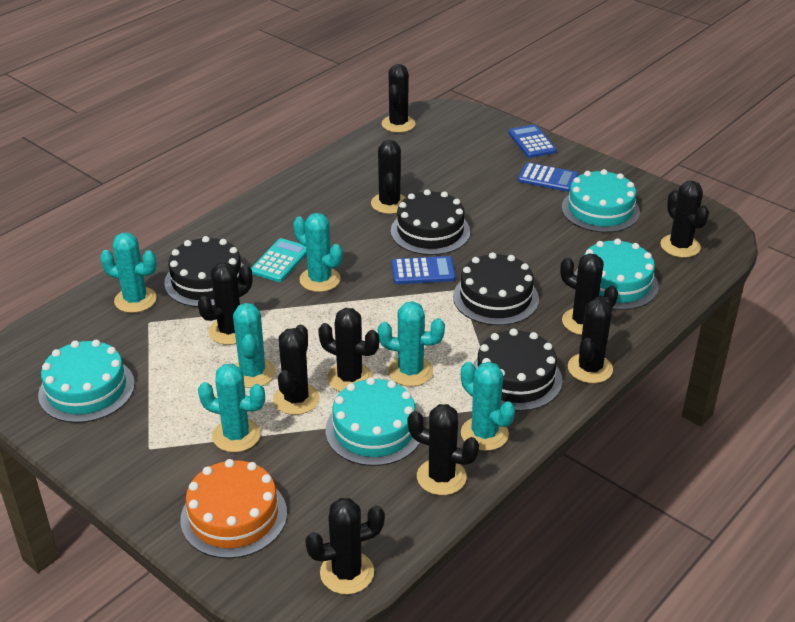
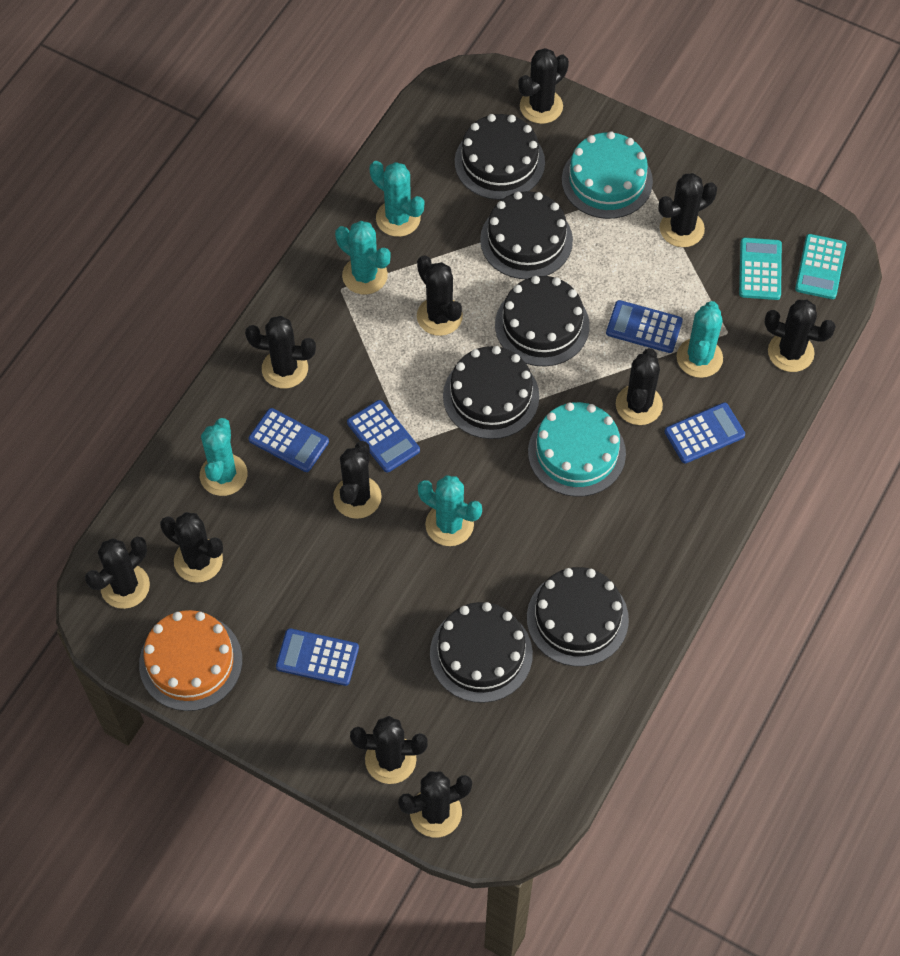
black cactus: 10 -> 11
black cake: 4 -> 6
blue calculator: 3 -> 5
turquoise cactus: 6 -> 5
turquoise cake: 4 -> 2
turquoise calculator: 1 -> 2

